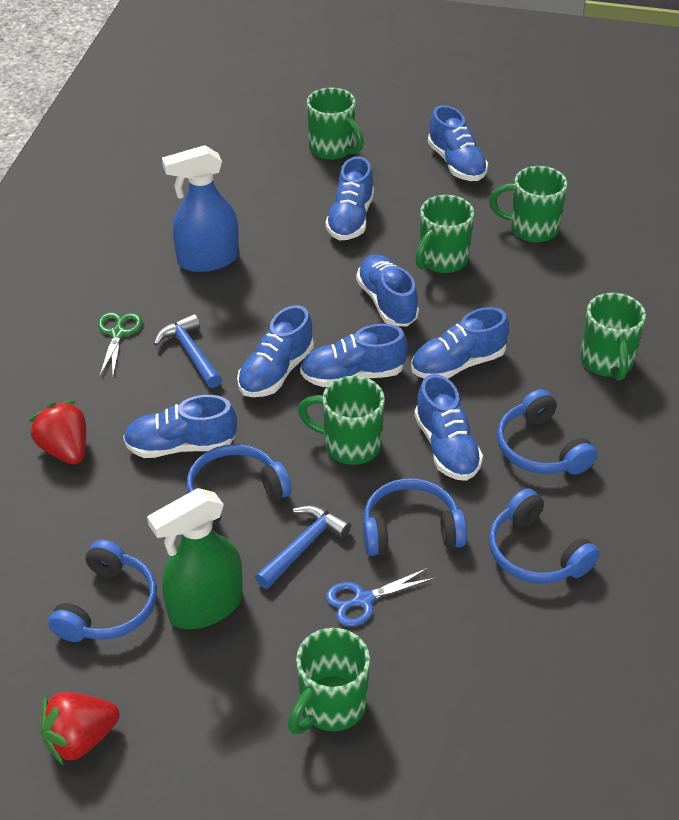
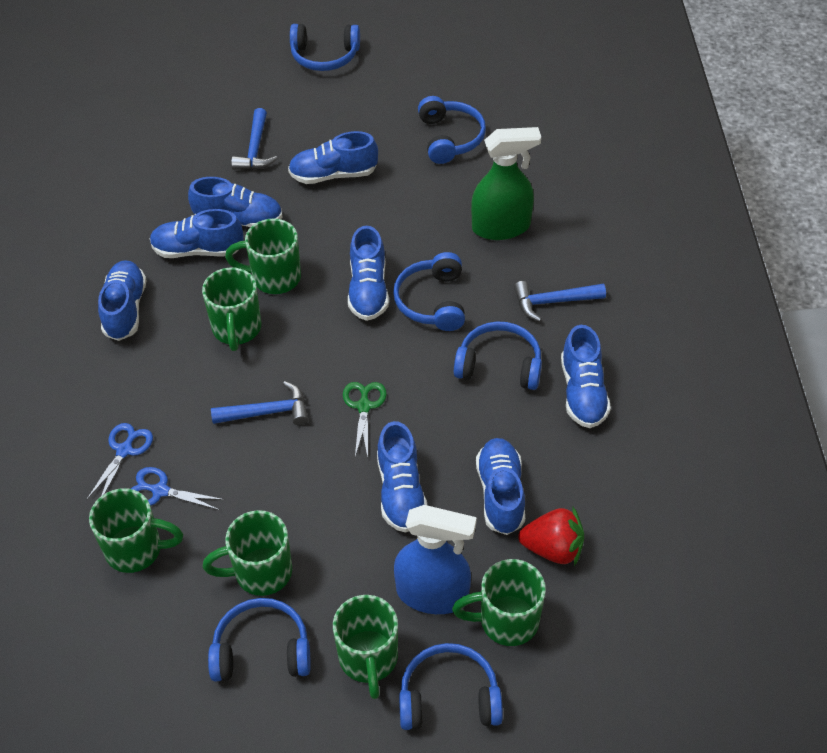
blue hammer: 2 -> 3
blue headphones: 5 -> 6
blue scissors: 1 -> 2
red strawberry: 2 -> 1

